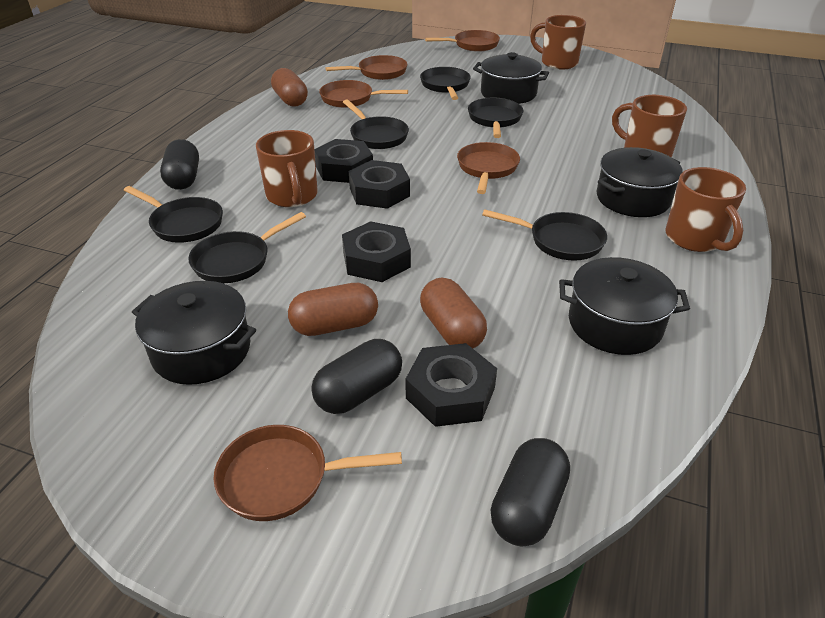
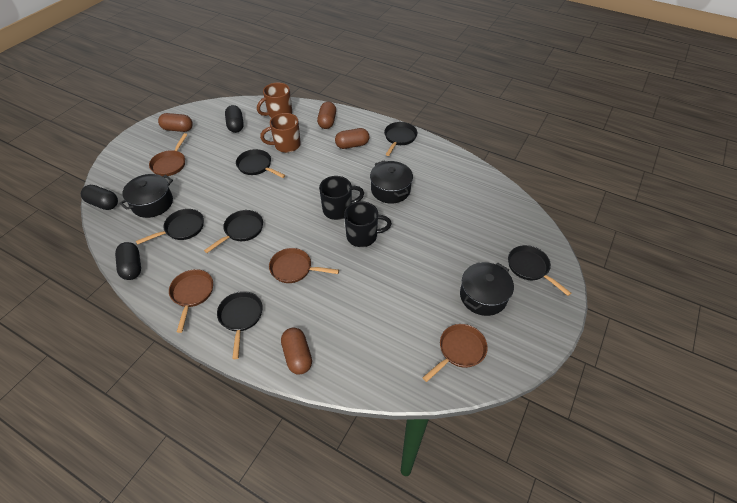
black mug: 0 -> 2
black nut: 4 -> 0
black pot: 4 -> 3
brown capsule: 3 -> 4
brown mug: 4 -> 2
brown pan: 5 -> 4

